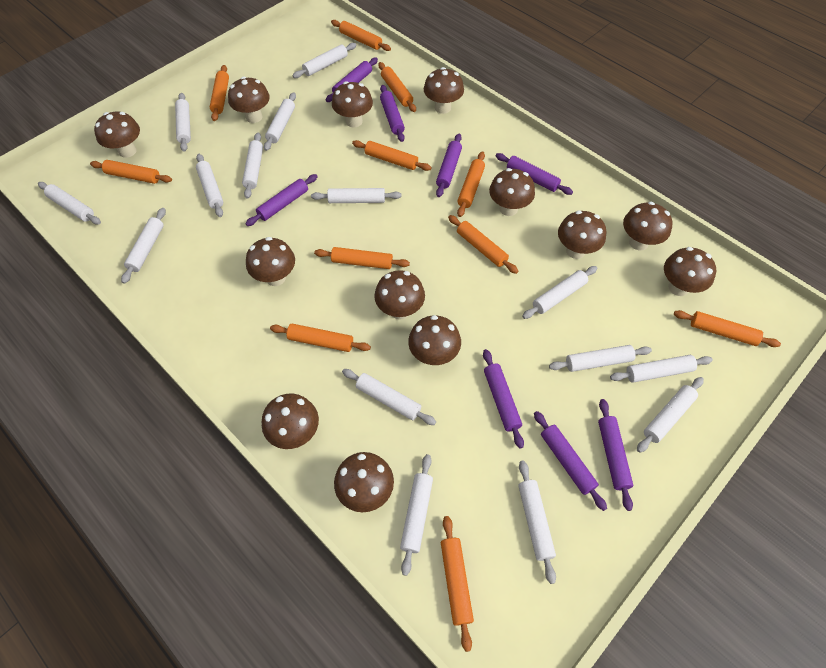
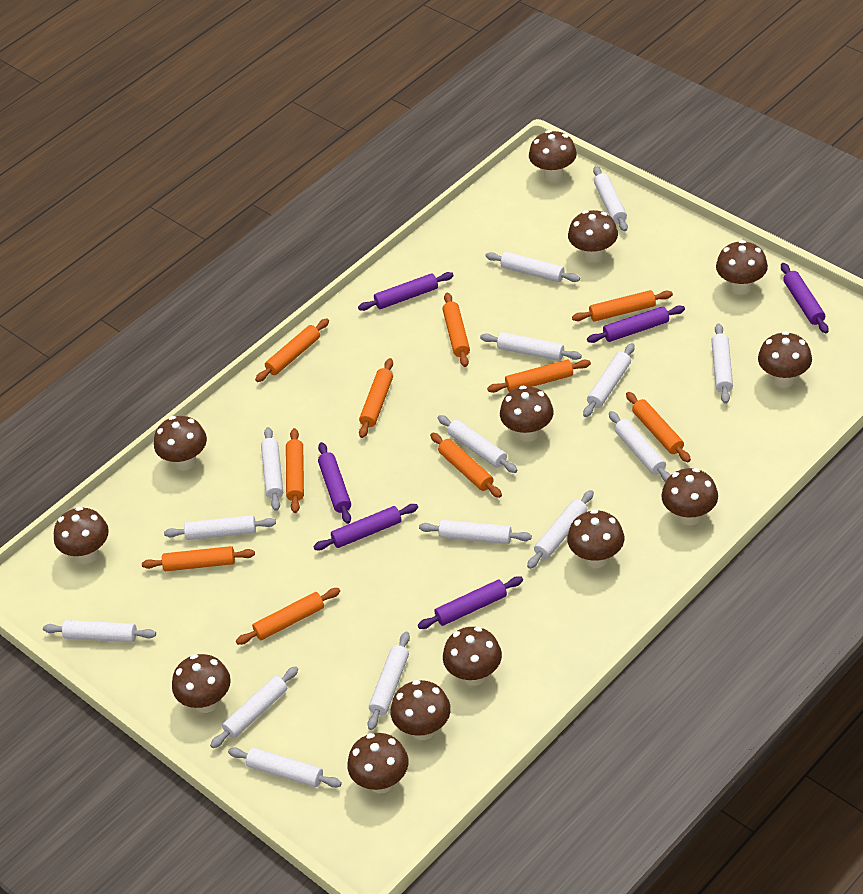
orange rolling pin: 11 -> 10
purple rolling pin: 8 -> 6

